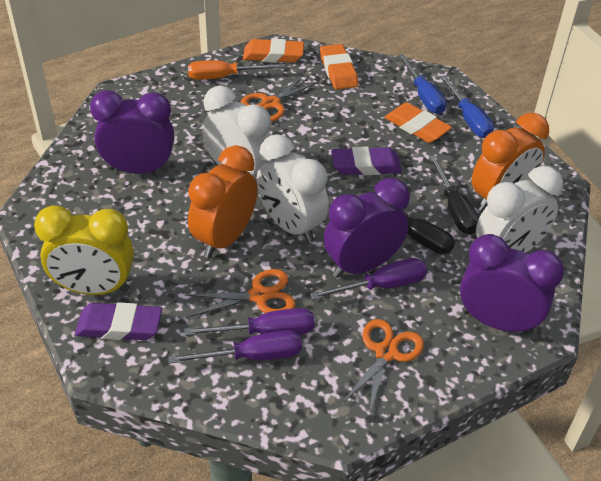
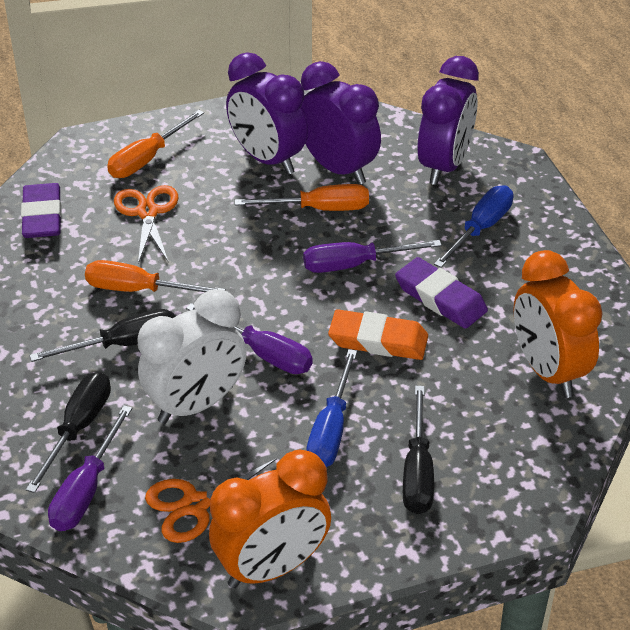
black screwdriver: 2 -> 3
orange eraser: 3 -> 1
orange scissors: 3 -> 2
orange screwdriver: 1 -> 3
white clock: 3 -> 1
yellow clock: 1 -> 0

